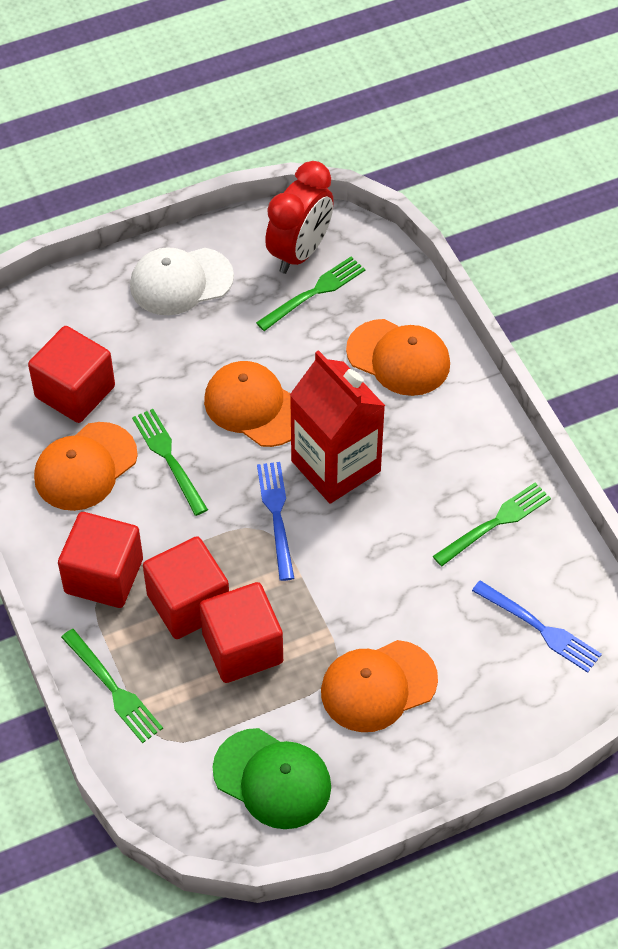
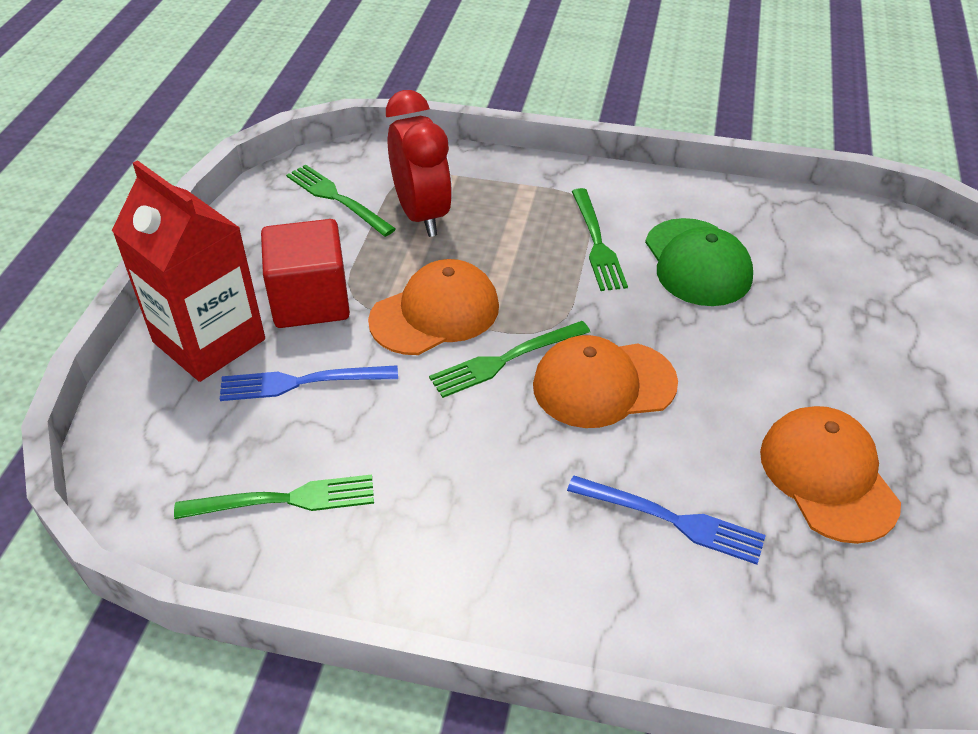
orange cap: 4 -> 3
red cube: 4 -> 1
white cap: 1 -> 0

